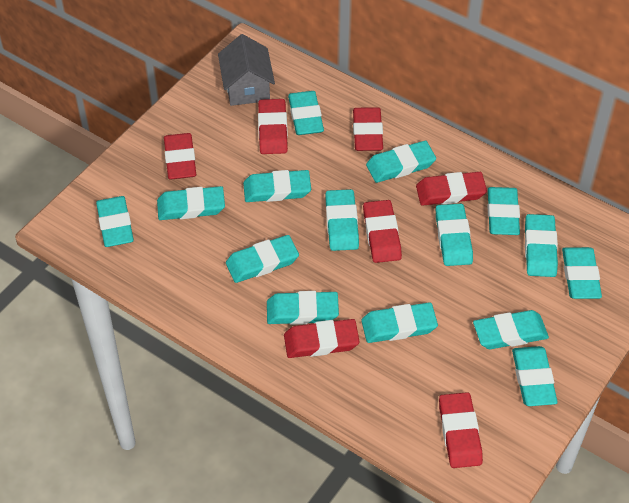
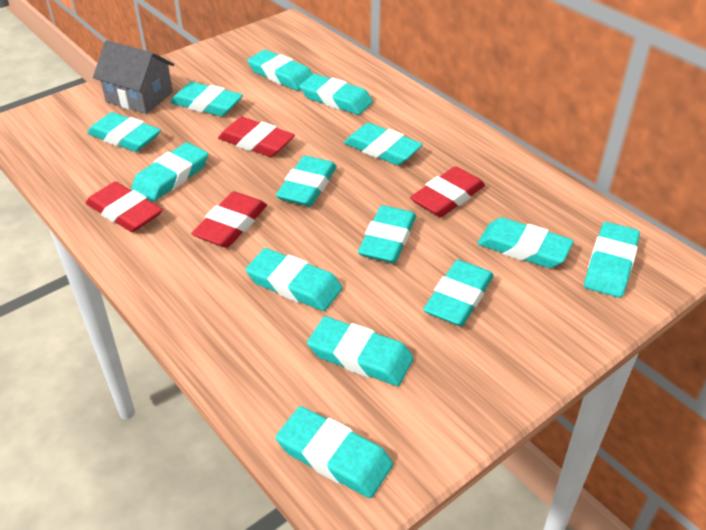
red eraser: 7 -> 4
turquoise eraser: 15 -> 14

